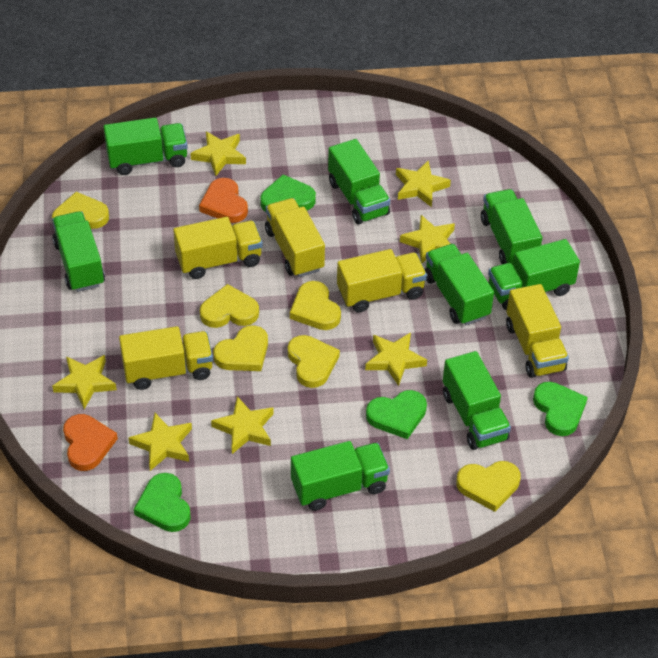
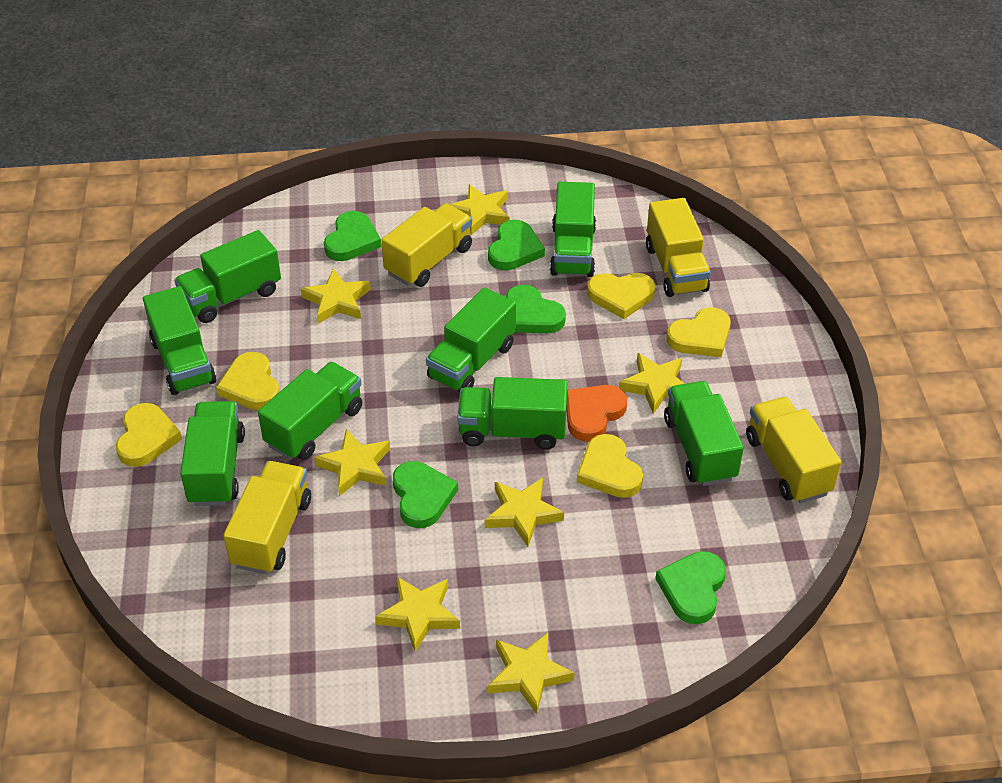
green heart: 4 -> 5
orange heart: 2 -> 1
yellow heart: 6 -> 5
yellow truck: 5 -> 4

